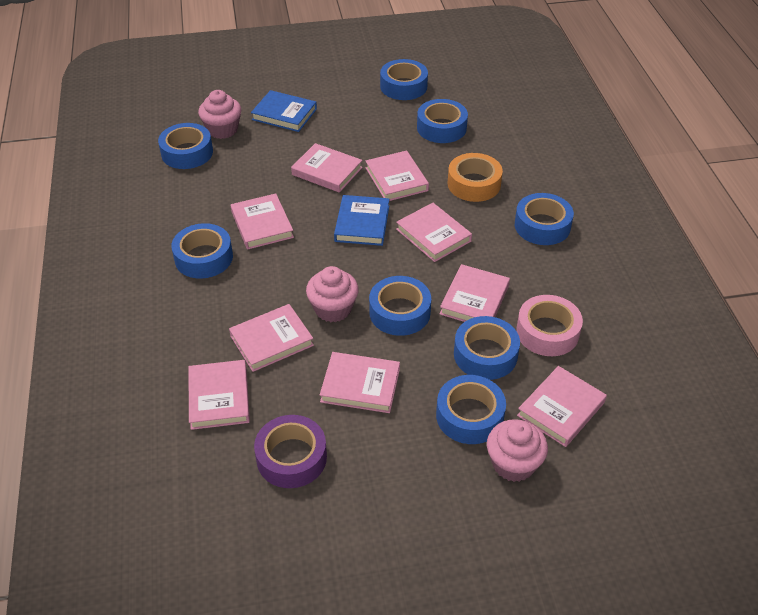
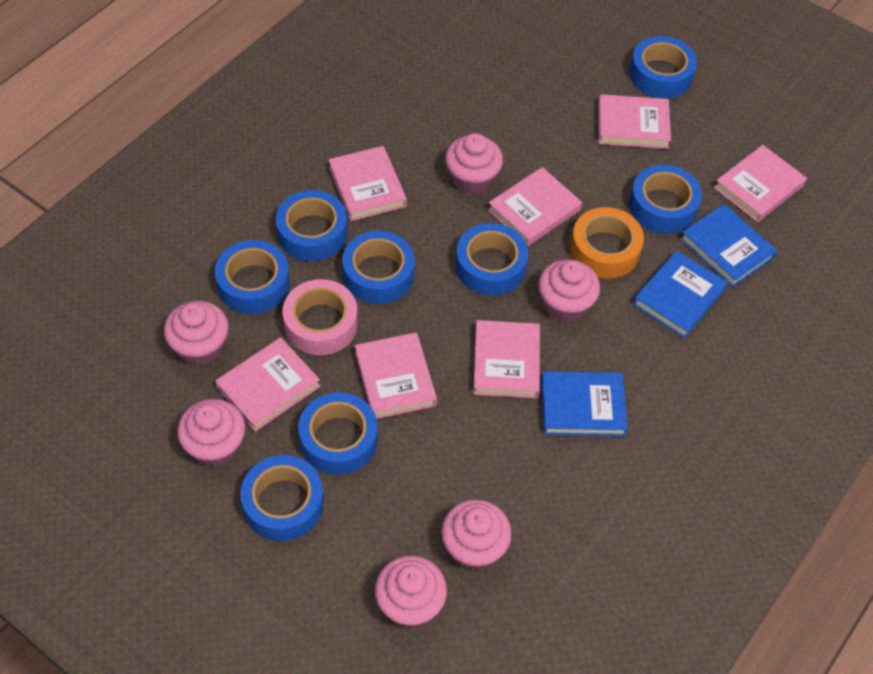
blue book: 2 -> 3
pink book: 9 -> 7
pink cupcake: 3 -> 6
purple tape: 1 -> 0

